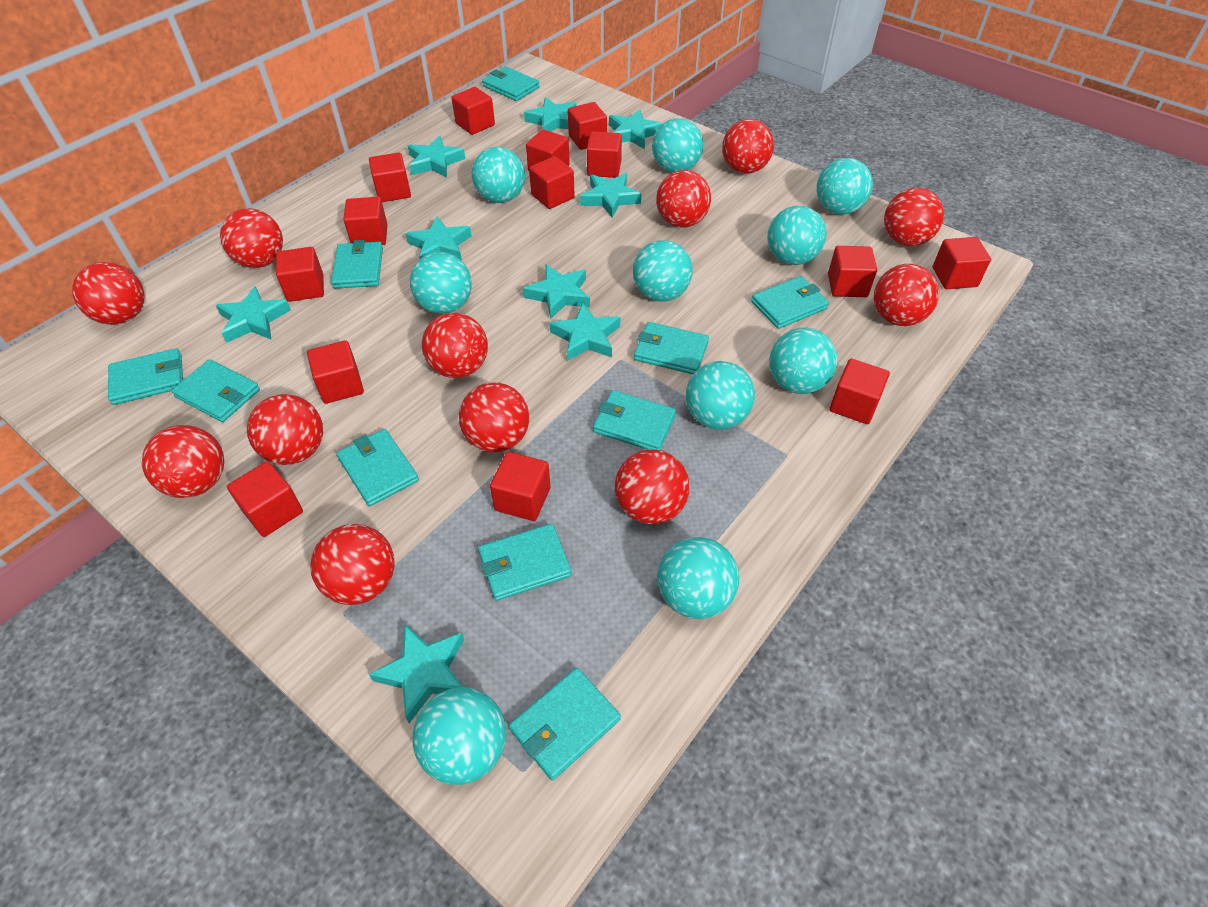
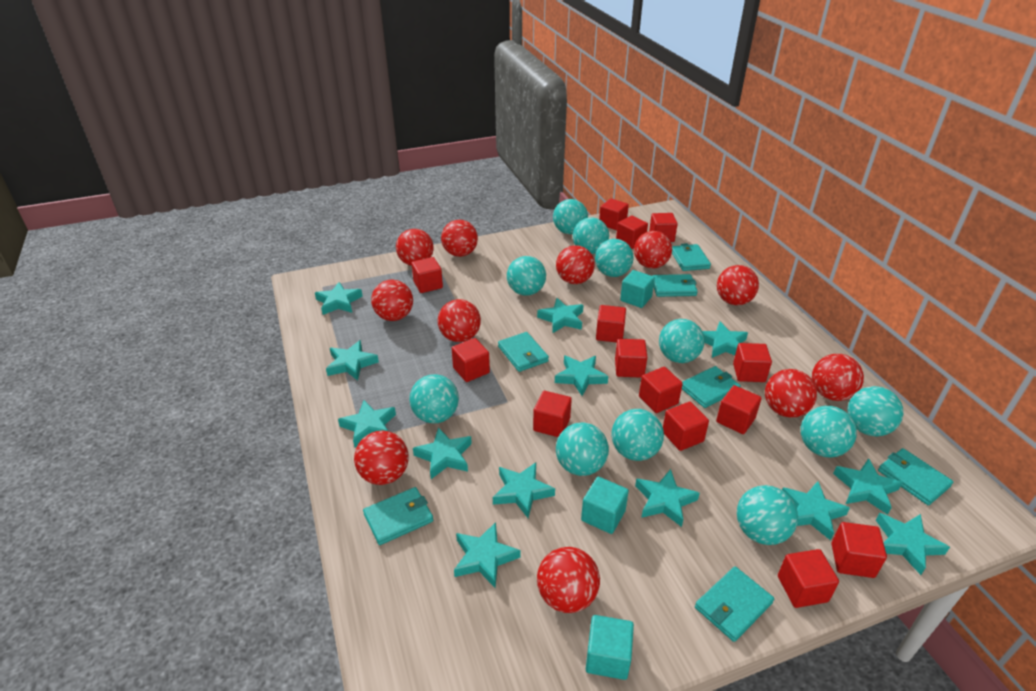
red ball: 12 -> 11
turquoise ball: 10 -> 11
turquoise cube: 0 -> 3
turquoise star: 9 -> 13
turquoise wallet: 10 -> 7

